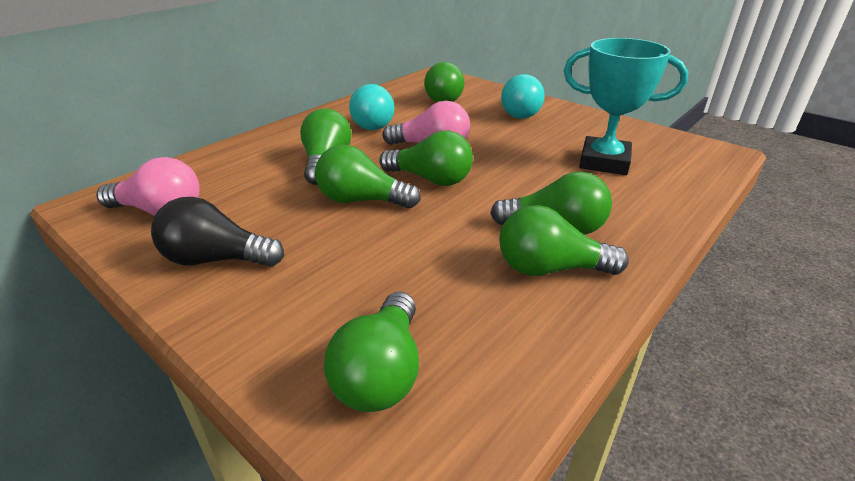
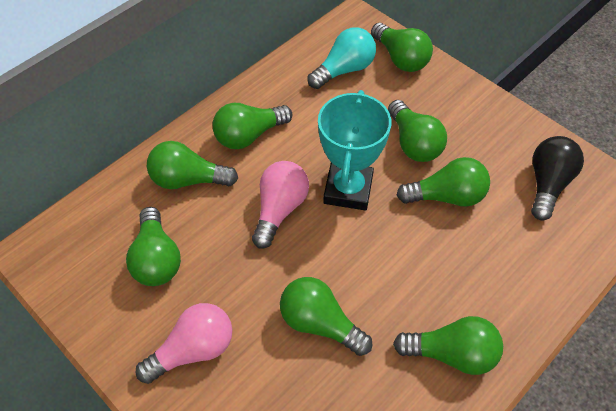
green light bulb: 7 -> 8
turquoise light bulb: 2 -> 1

